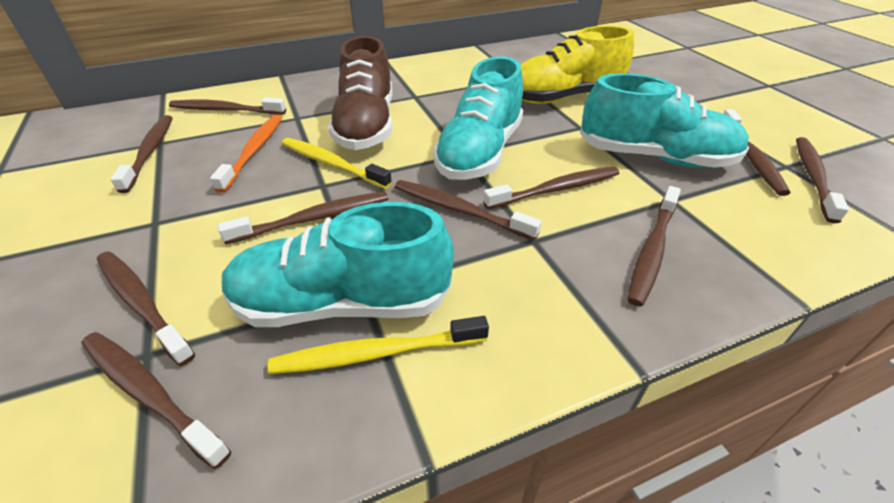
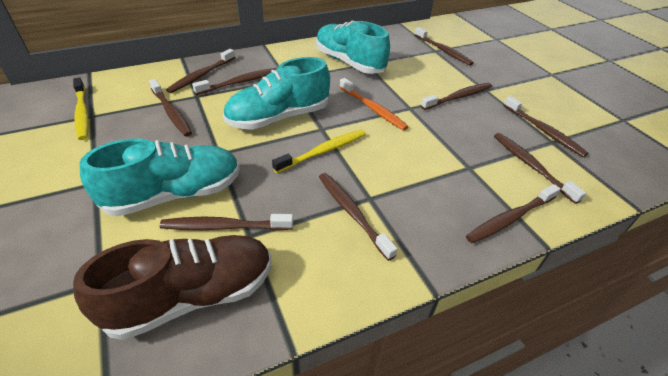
yellow shoe: 1 -> 0

